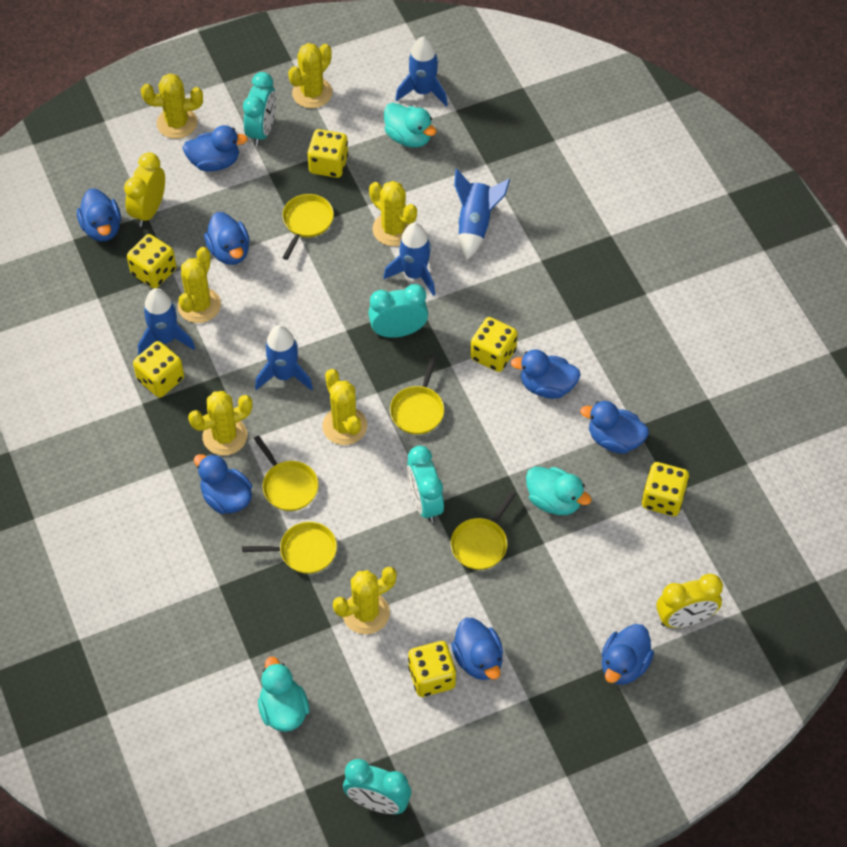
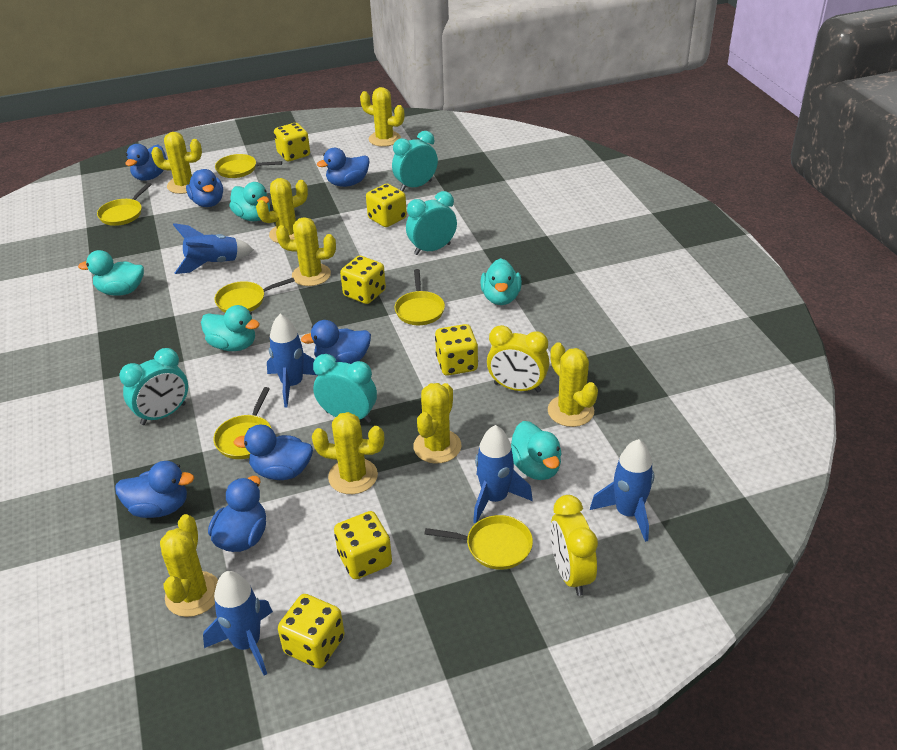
blue duck: 8 -> 7
turquoise duck: 3 -> 5
yellow cactus: 7 -> 8
yellow pan: 5 -> 6

